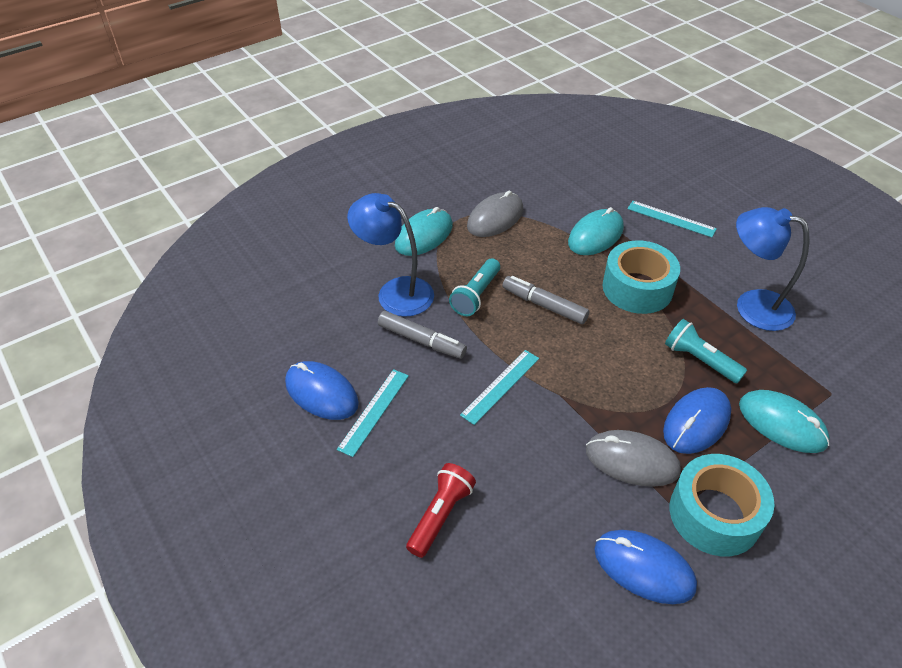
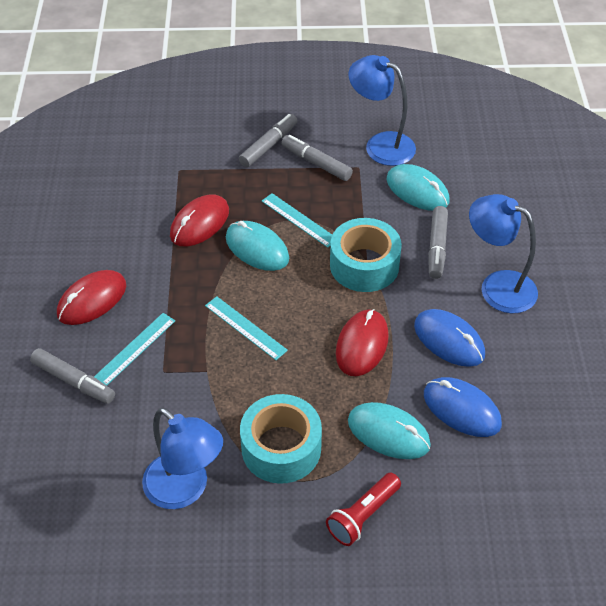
blue lamp: 2 -> 3
blue mouse: 3 -> 2
grey marker: 2 -> 4
grey mouse: 2 -> 0
red mouse: 0 -> 3
turquoise flashlight: 2 -> 0

